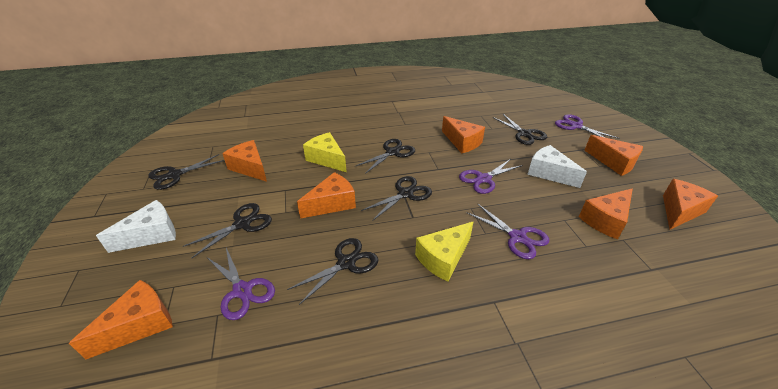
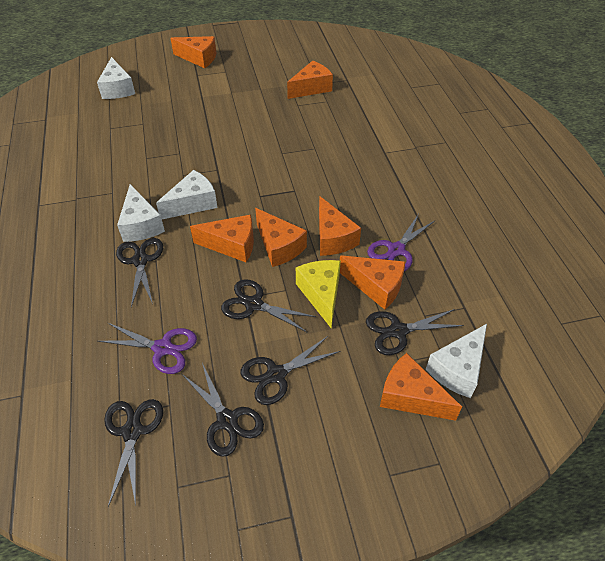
purple scissors: 4 -> 2
white cheese: 2 -> 4
yellow cheese: 2 -> 1

